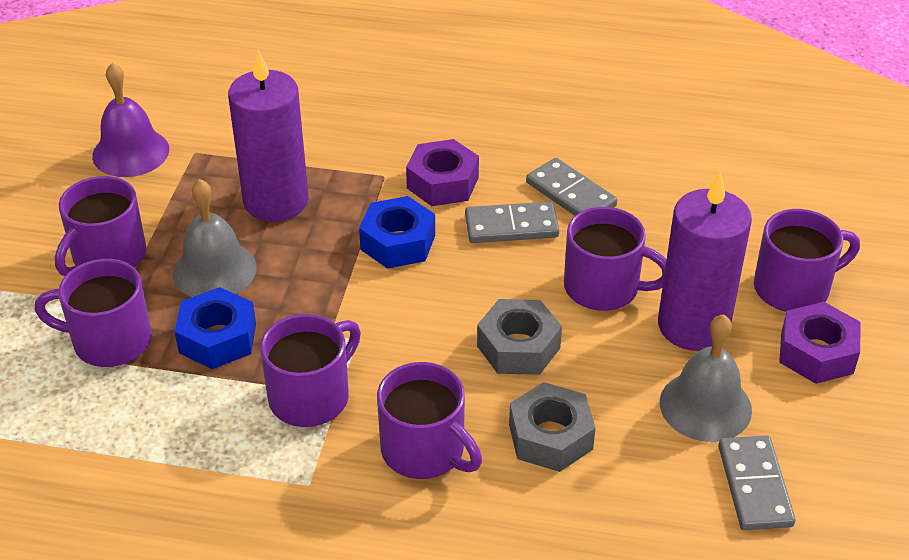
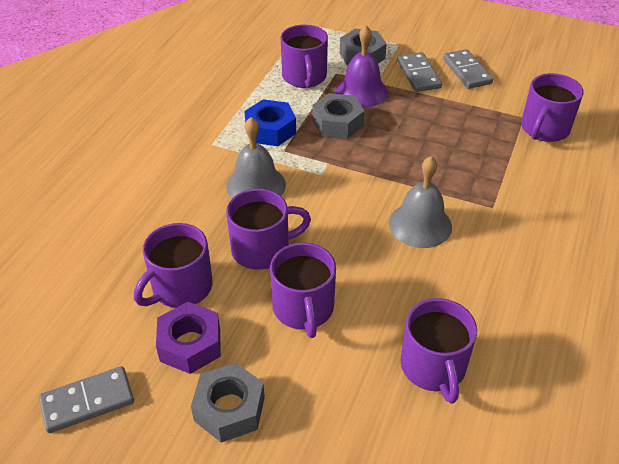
blue nut: 2 -> 1
grey nut: 2 -> 3
purple candle: 2 -> 0
purple nut: 2 -> 1

